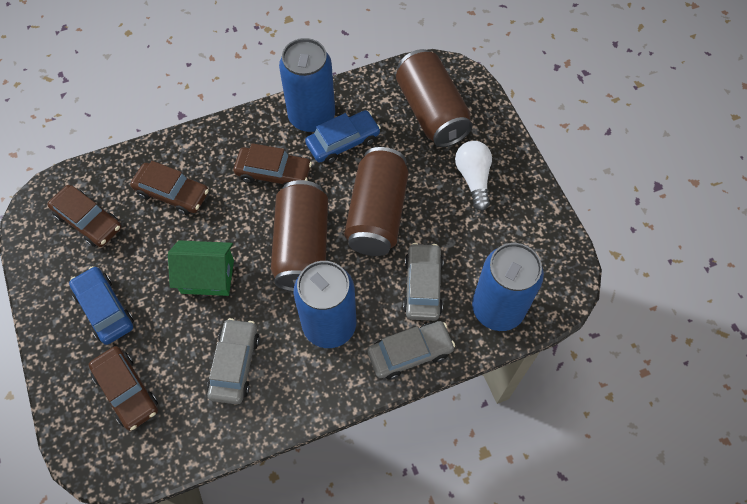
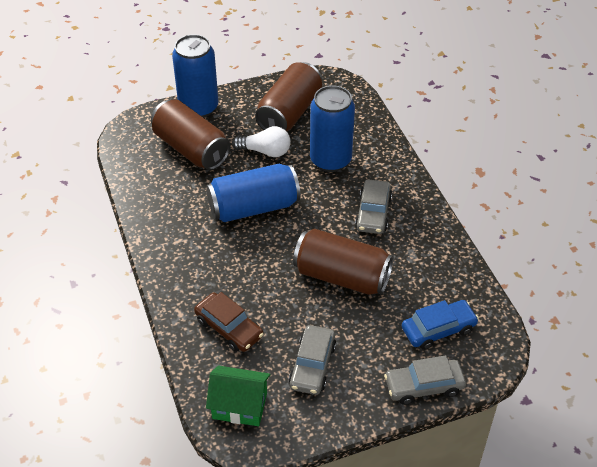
blue car: 2 -> 1
brown car: 4 -> 1

